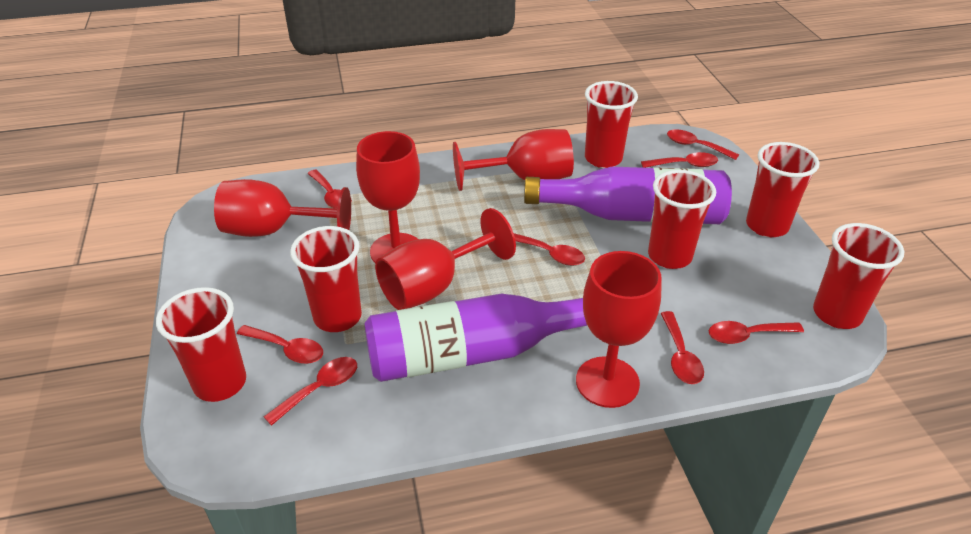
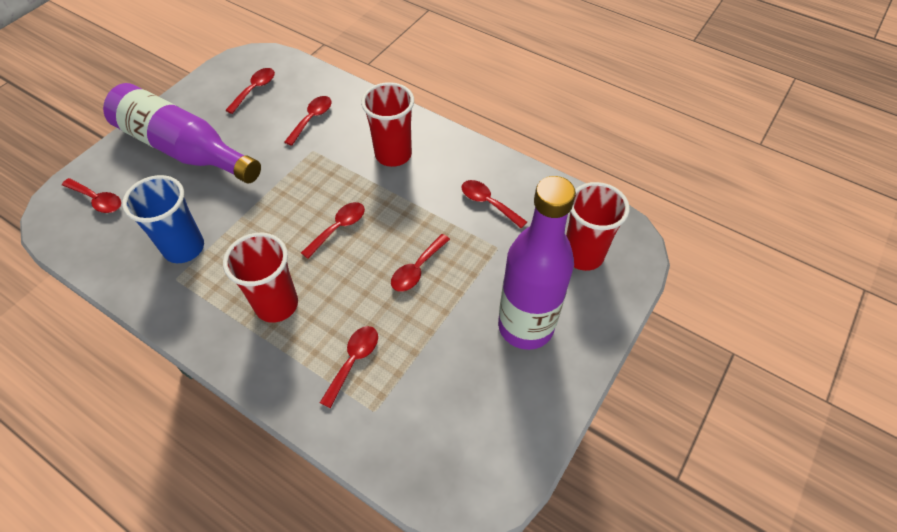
blue cup: 0 -> 1
red cup: 6 -> 3
red goblet: 5 -> 0
red spoon: 8 -> 7

